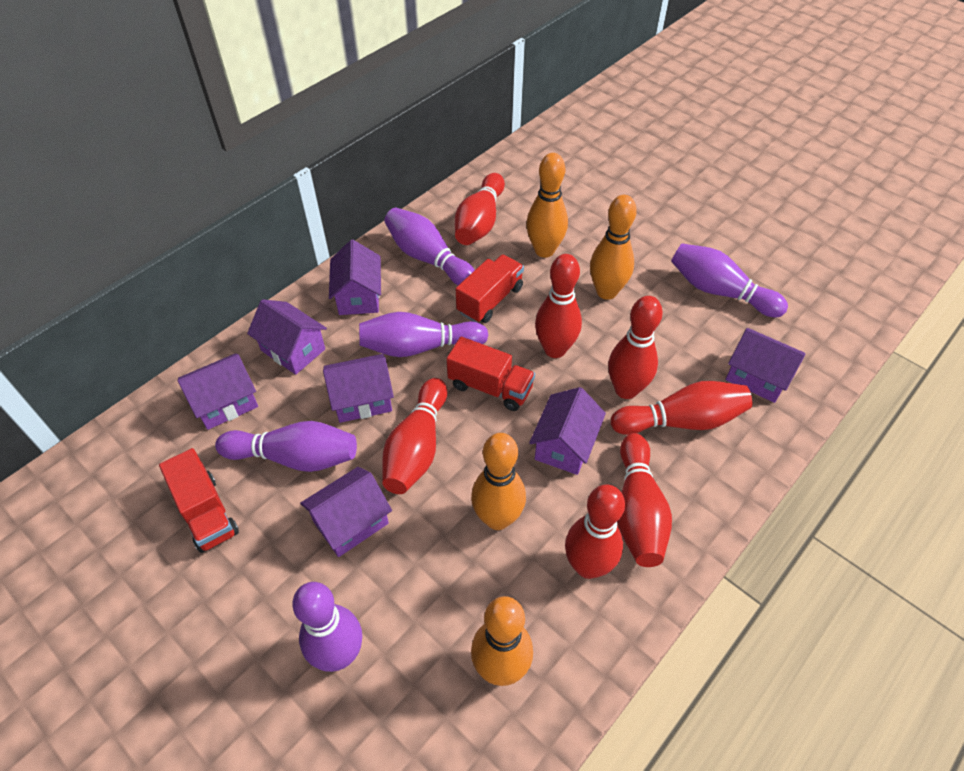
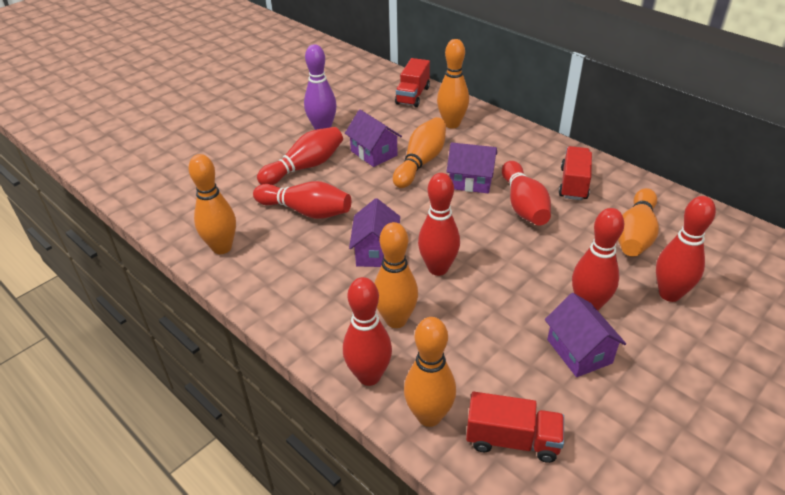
orange bowling pin: 4 -> 6
purple bowling pin: 5 -> 1
purple house: 7 -> 4

